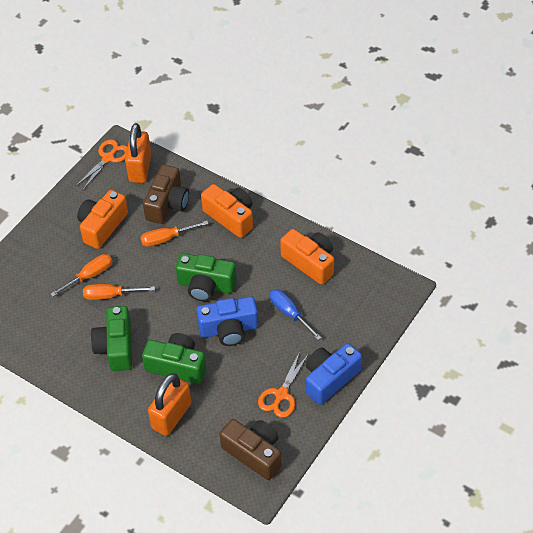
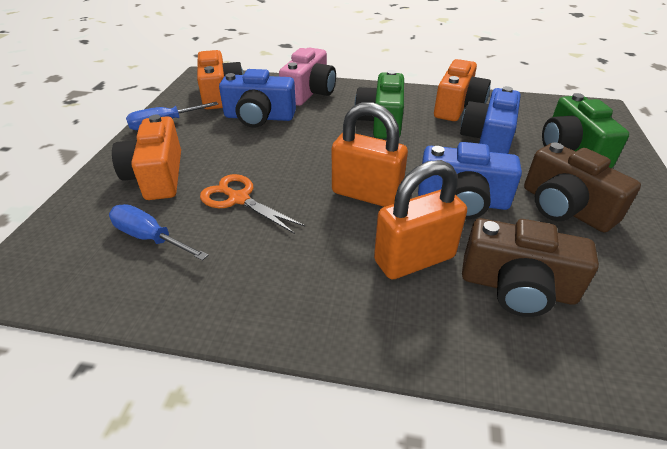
blue camera: 2 -> 3
blue screwdriver: 1 -> 2
green camera: 3 -> 2
orange scissors: 2 -> 1
orange screwdriver: 3 -> 0
pink camera: 0 -> 1

